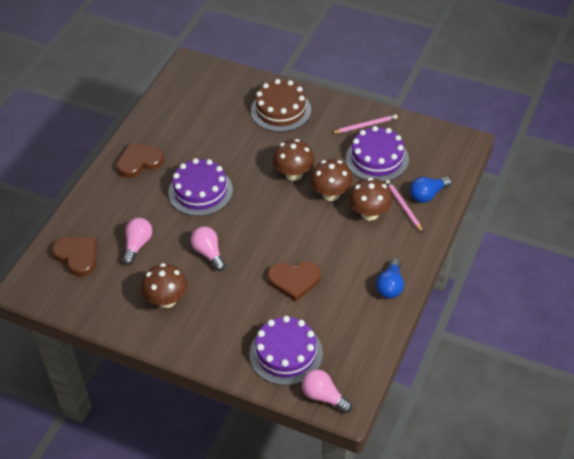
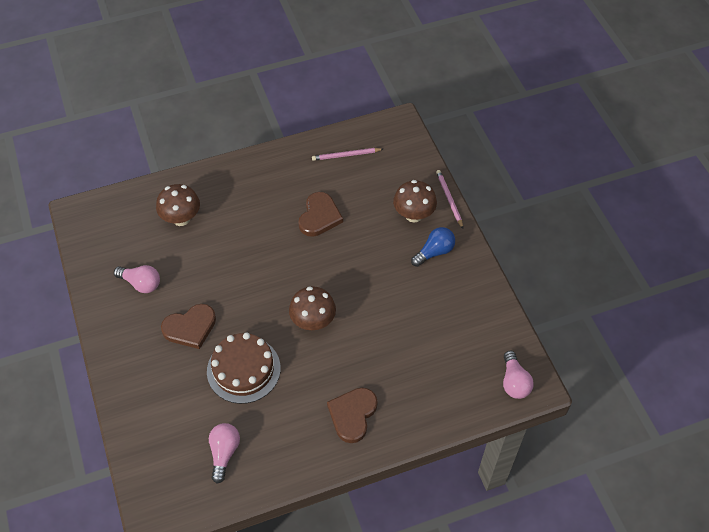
blue light bulb: 2 -> 1
brown mushroom: 4 -> 3
purple cake: 3 -> 0

